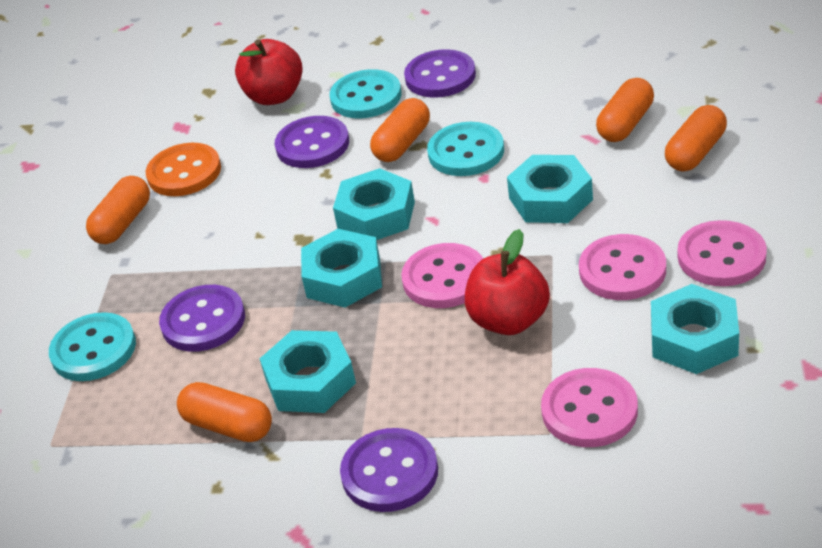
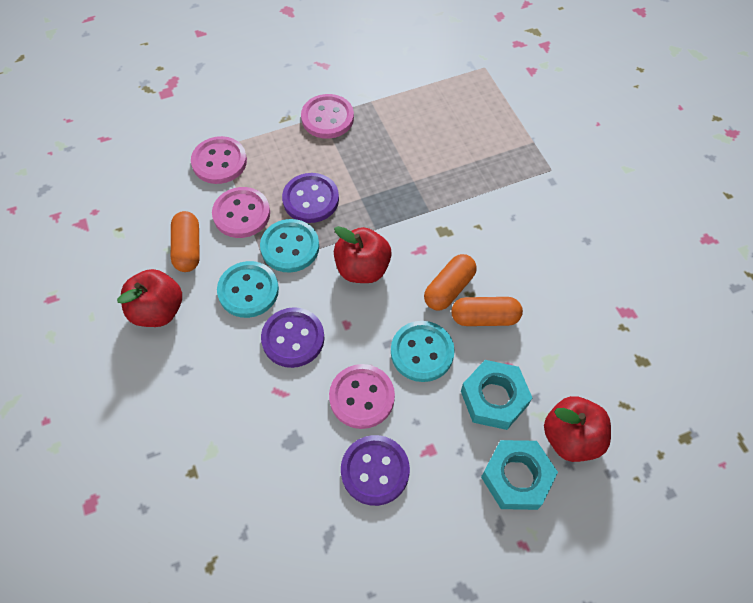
orange button: 1 -> 0
orange capsule: 5 -> 3
purple button: 4 -> 3
red apple: 2 -> 3
turquoise nut: 5 -> 2

